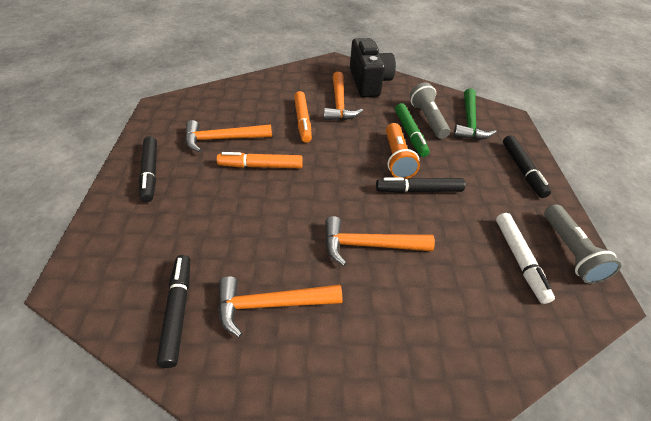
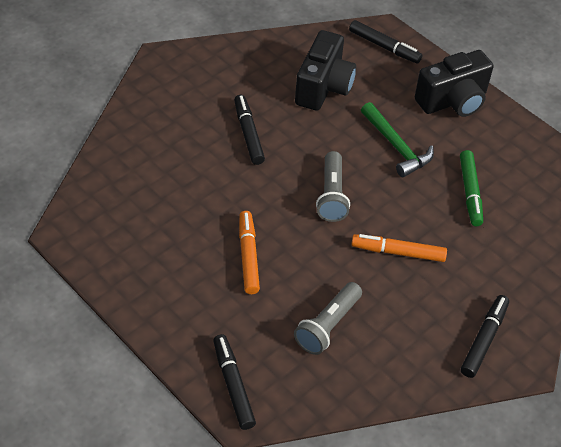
black camera: 1 -> 2
orange flashlight: 1 -> 0
orange hammer: 4 -> 0
white marker: 1 -> 0

